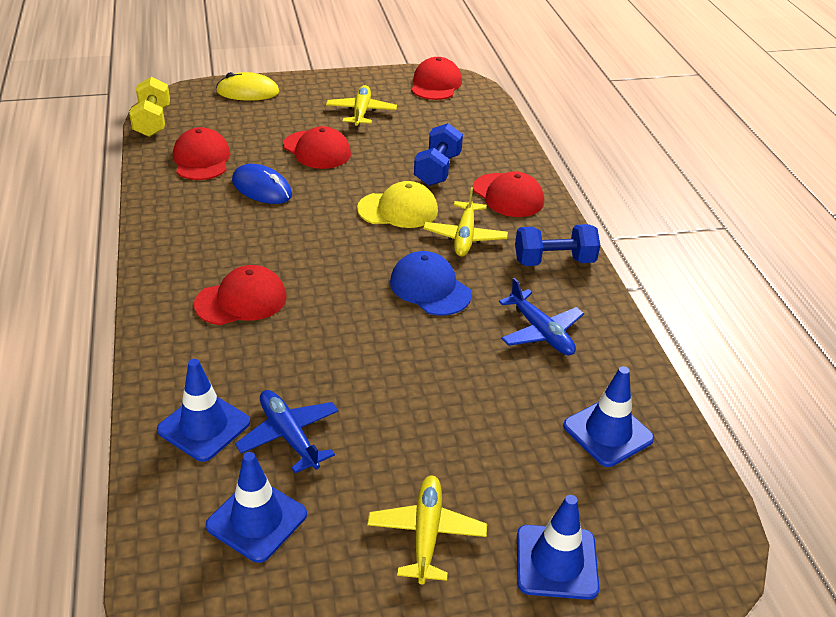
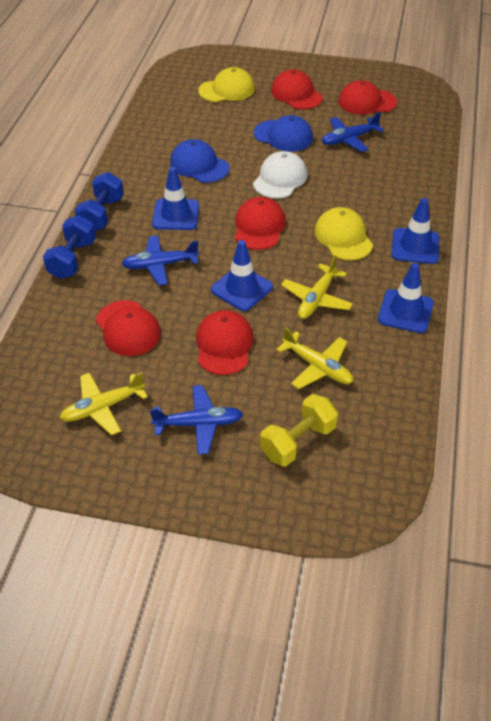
blue cap: 1 -> 2
blue mouse: 1 -> 0
blue plane: 2 -> 3
white cap: 0 -> 1
yellow cap: 1 -> 2
yellow mouse: 1 -> 0

